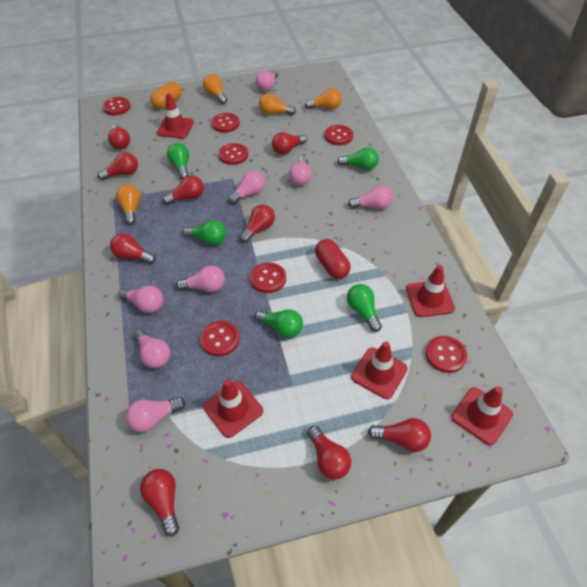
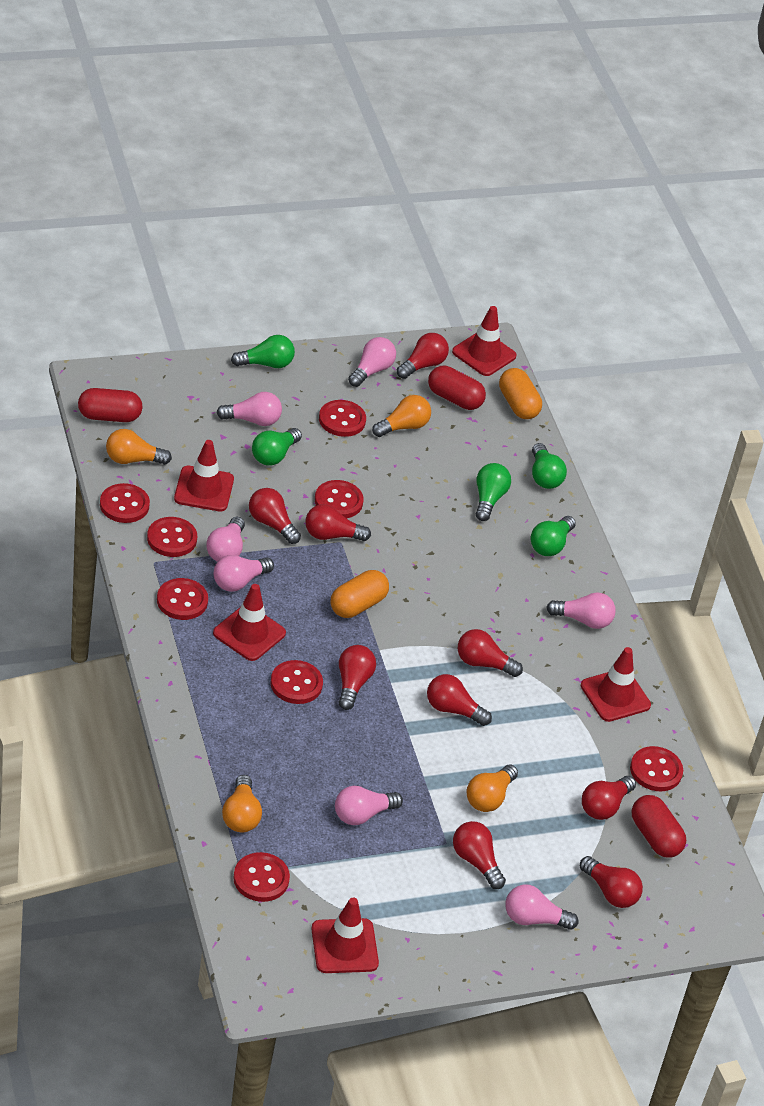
orange capsule: 1 -> 2
pink light bulb: 8 -> 7
red button: 7 -> 8
red capsule: 1 -> 3

